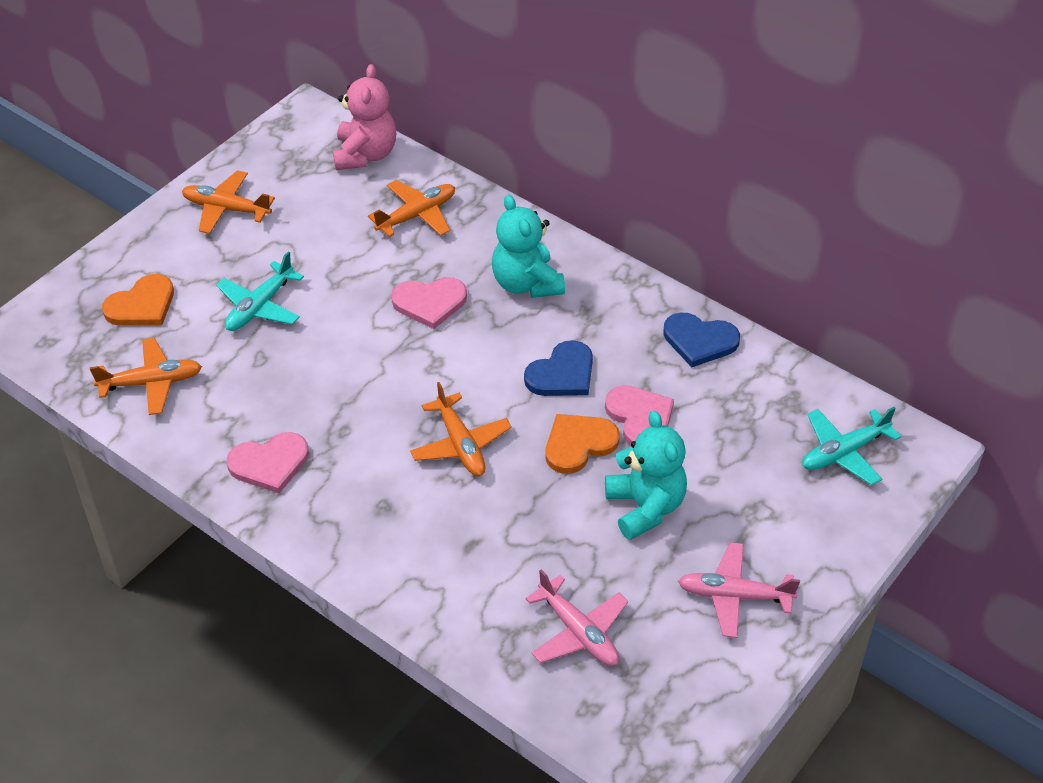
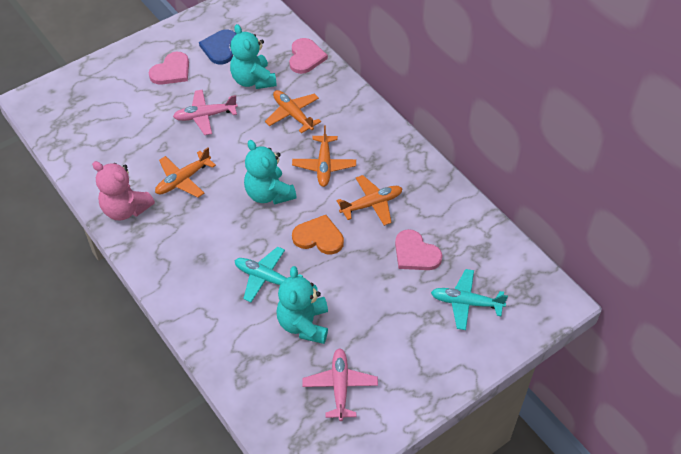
blue heart: 2 -> 1
orange heart: 2 -> 1
turquoise teddy bear: 2 -> 3

